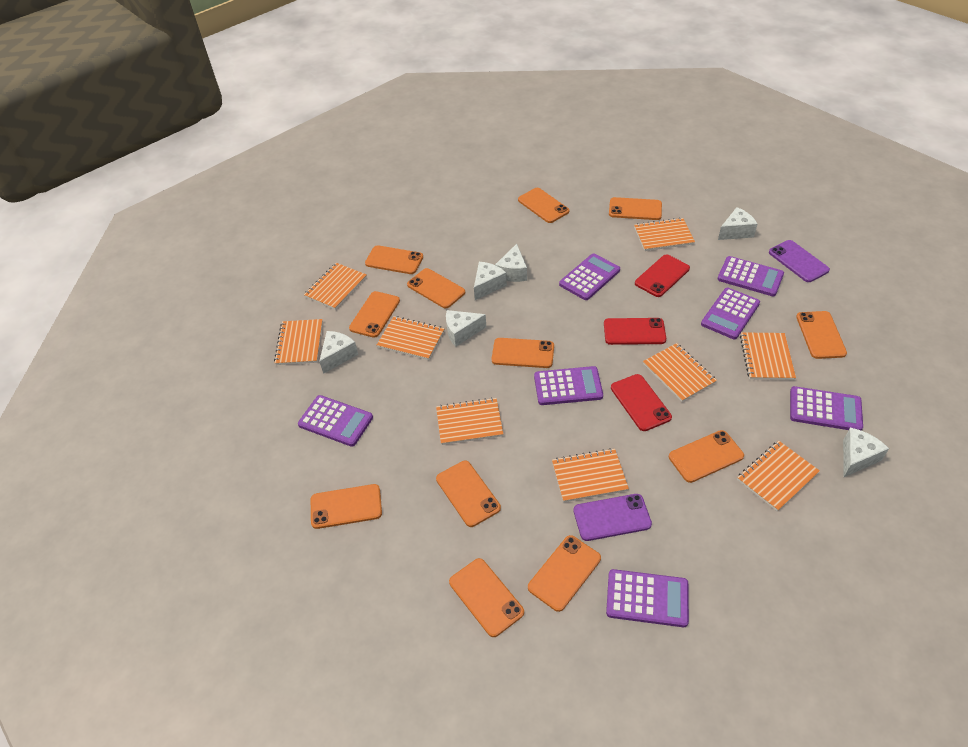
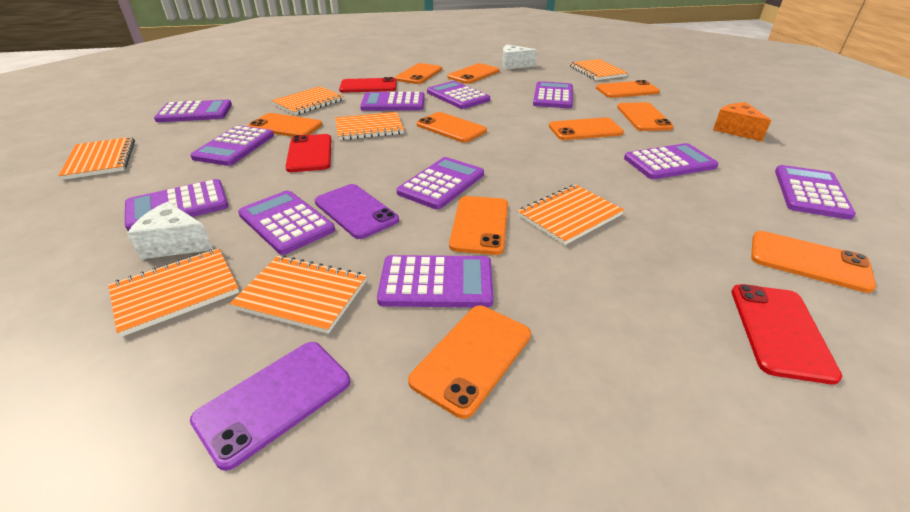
orange cheese: 0 -> 1
orange notebook: 9 -> 7
orange phone: 12 -> 10
purple calculator: 7 -> 11
white cheese: 6 -> 2

